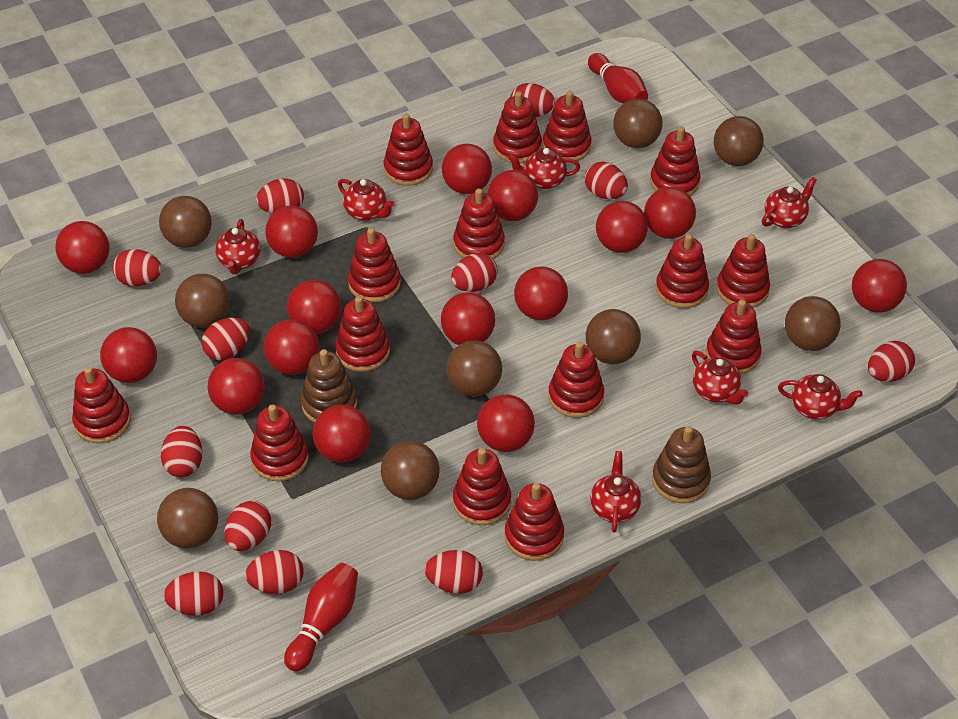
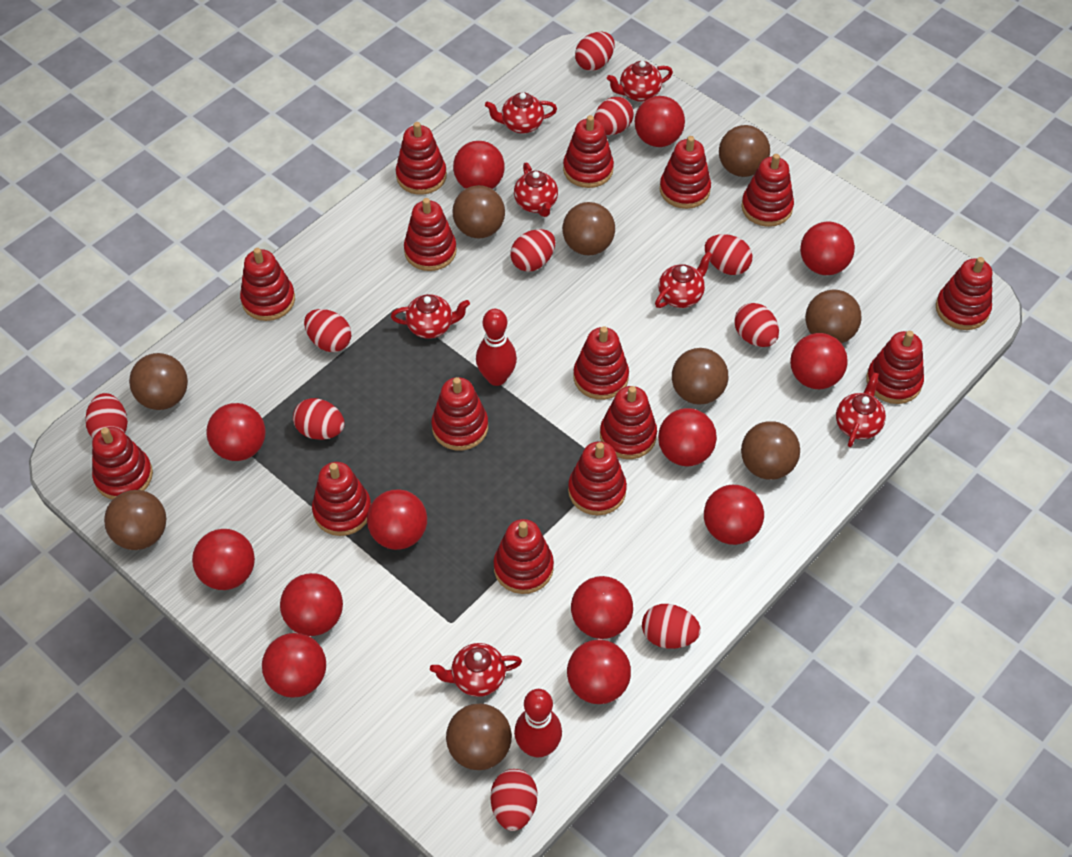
brown stacking toy: 2 -> 0
red ball: 15 -> 13
red egg: 12 -> 10

